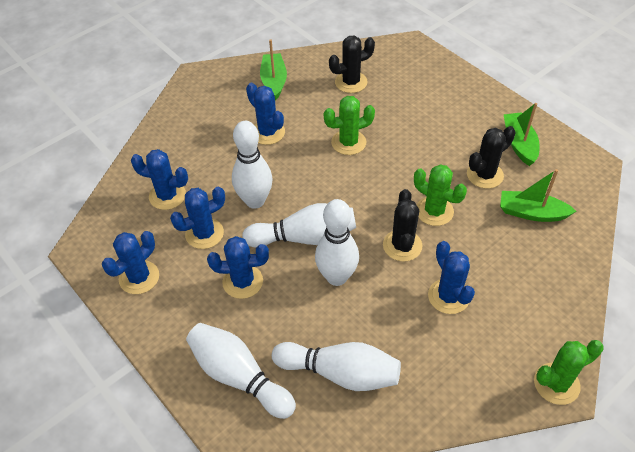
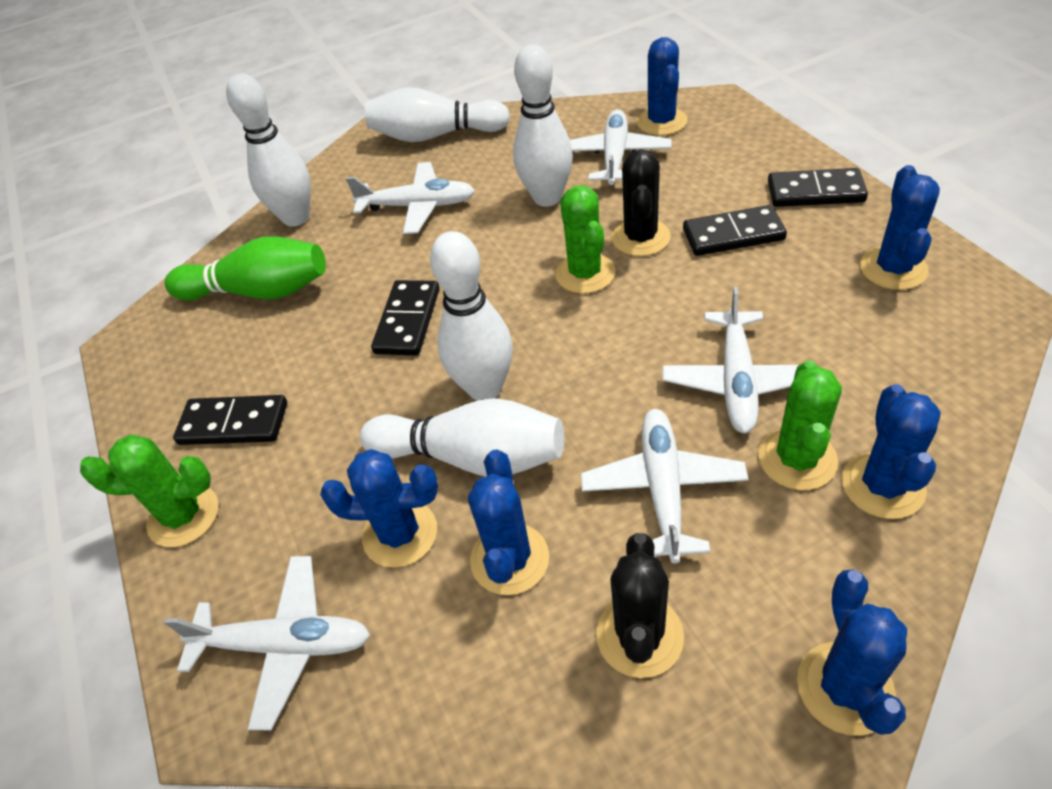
black cactus: 3 -> 2
black domino: 0 -> 4
green boat: 3 -> 0
green bowling pin: 0 -> 1
white plane: 0 -> 5

